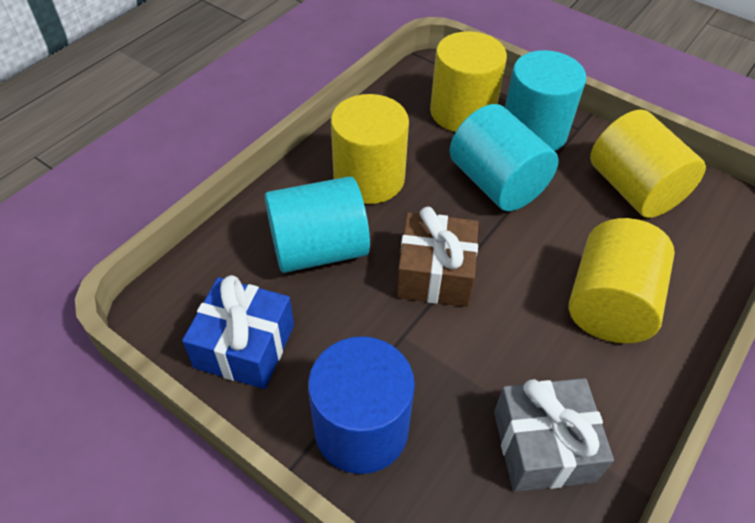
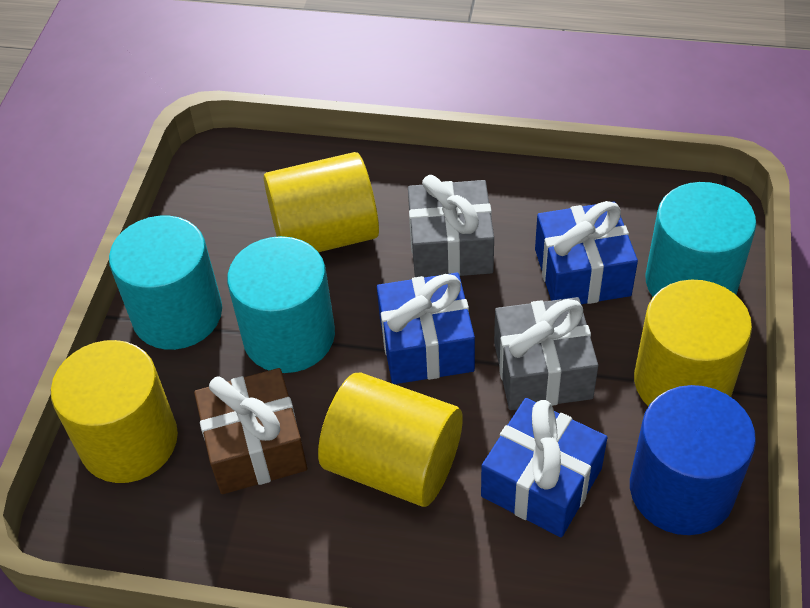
blue gift: 1 -> 3
grey gift: 1 -> 2

